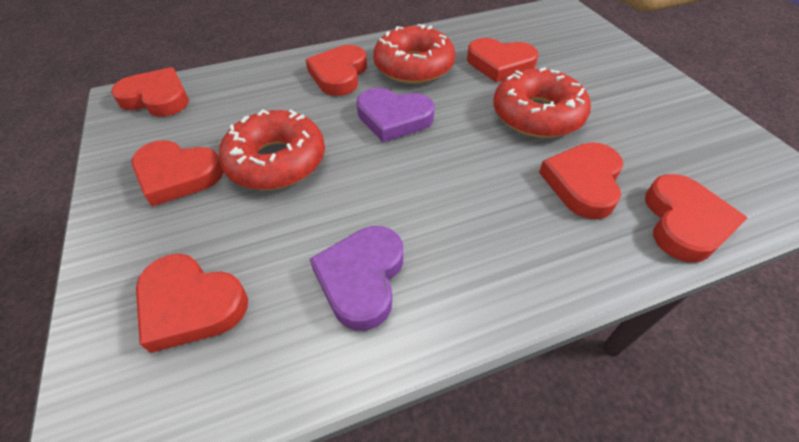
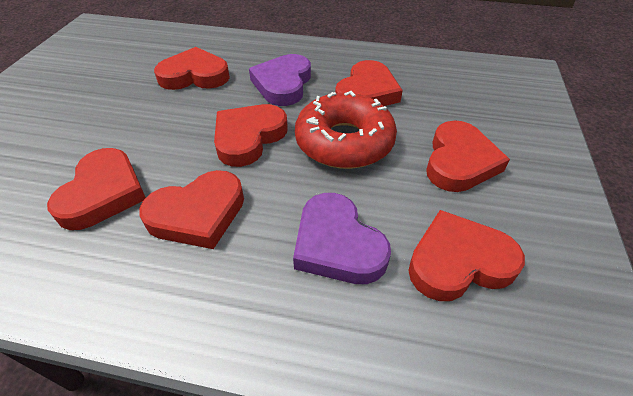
red donut: 3 -> 1

